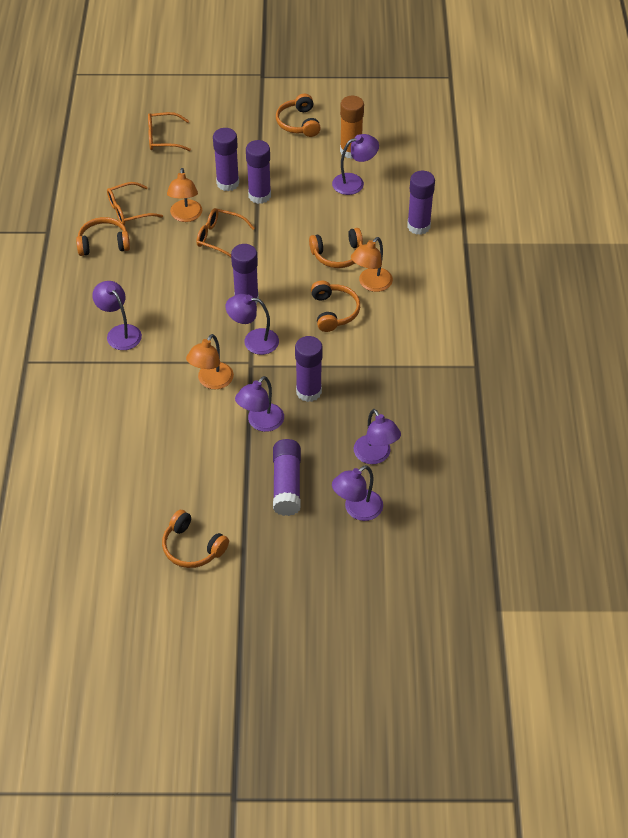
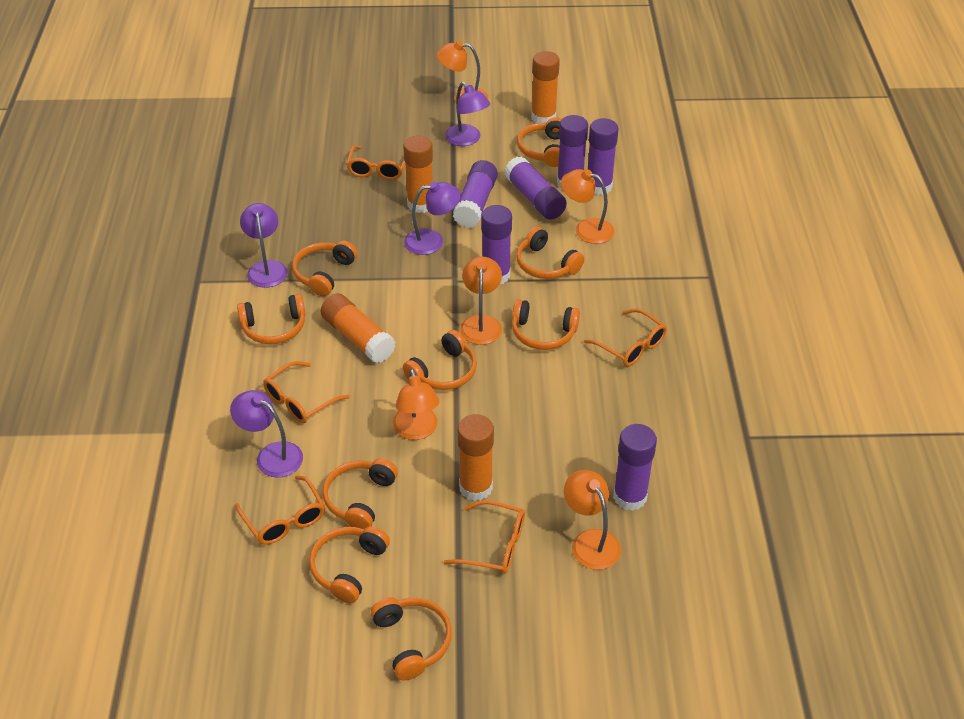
orange glasses: 3 -> 5
orange glue stick: 1 -> 4
orange headphones: 5 -> 9
orange lamp: 3 -> 5
purple lamp: 6 -> 4

